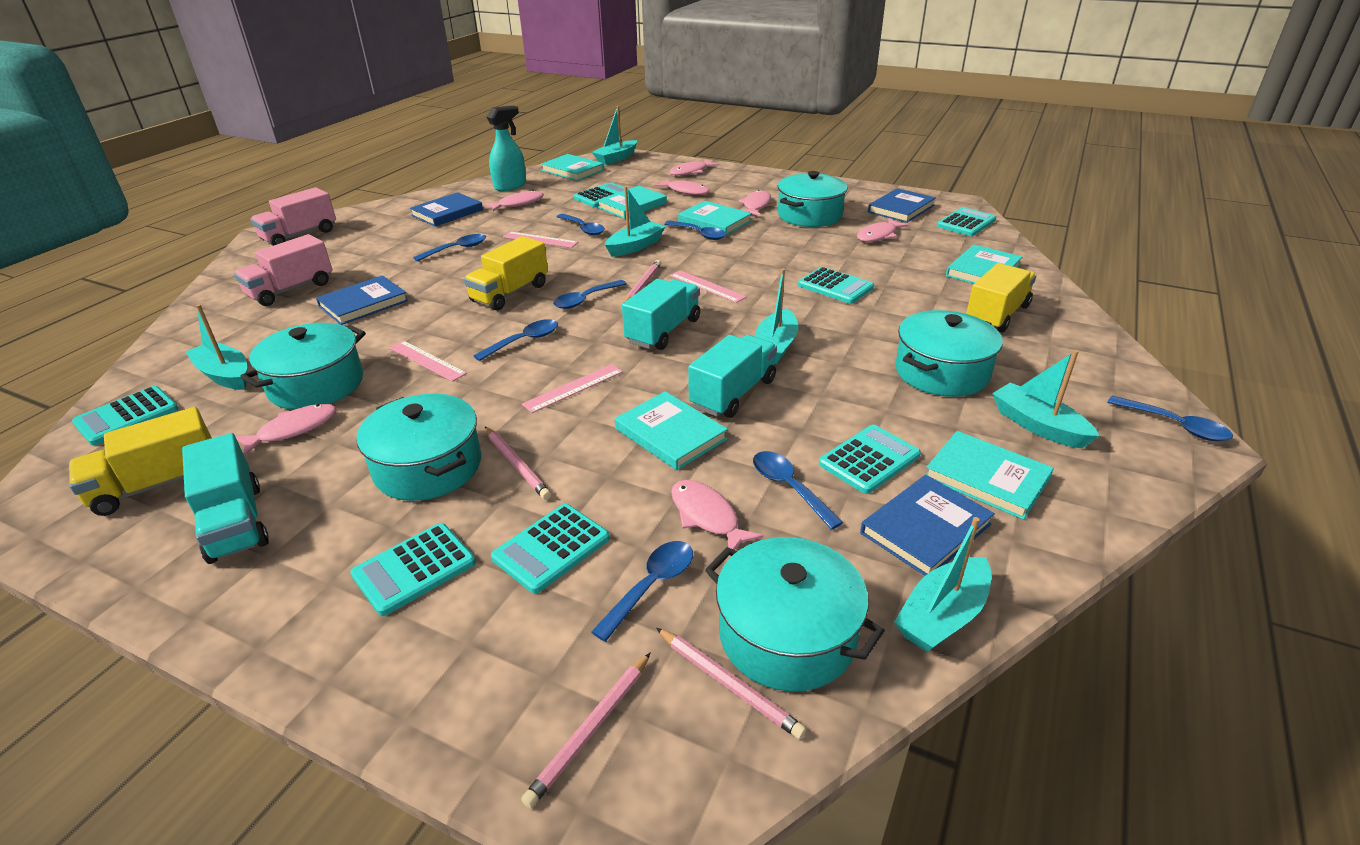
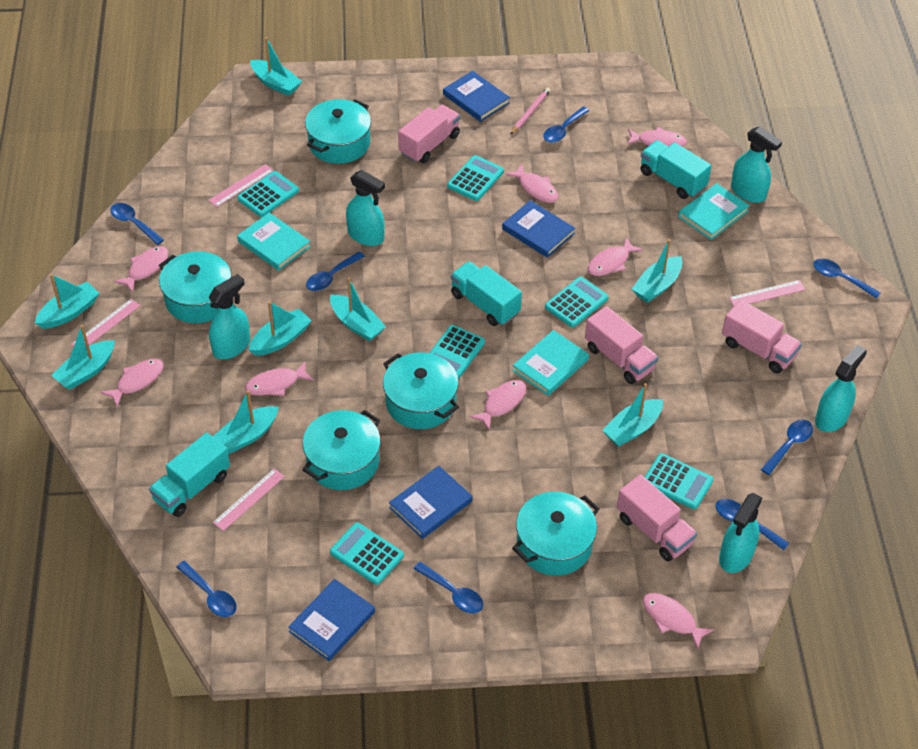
pink fish: 7 -> 8
pink pencil: 4 -> 1
pink truck: 2 -> 4
turquoise boat: 6 -> 8
turquoise book: 6 -> 3
turquoise calculator: 7 -> 6
turquoise spray bottle: 1 -> 5
yellow truck: 3 -> 0

